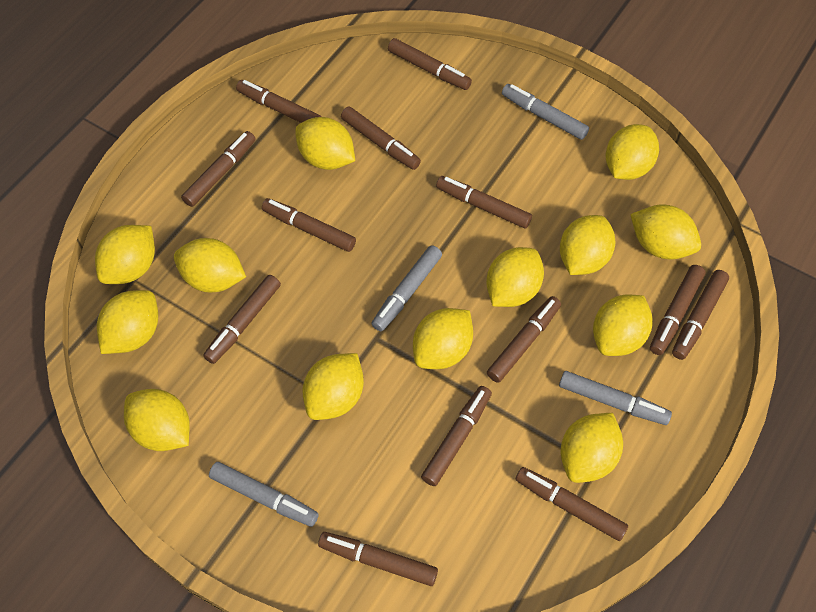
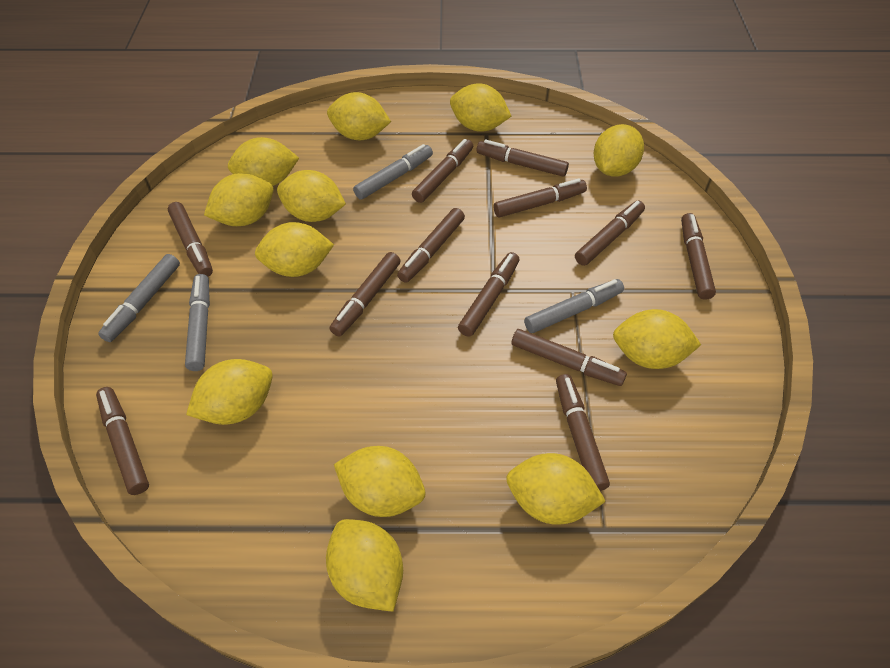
brown marker: 13 -> 12
yellow lemon: 13 -> 12

